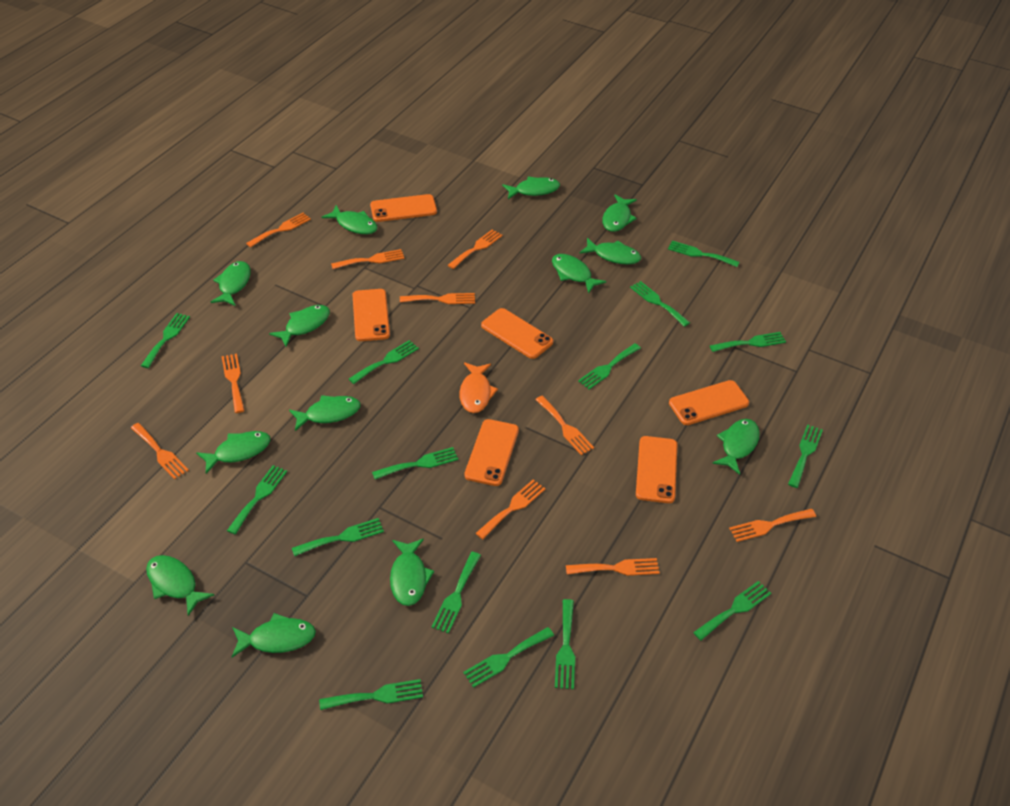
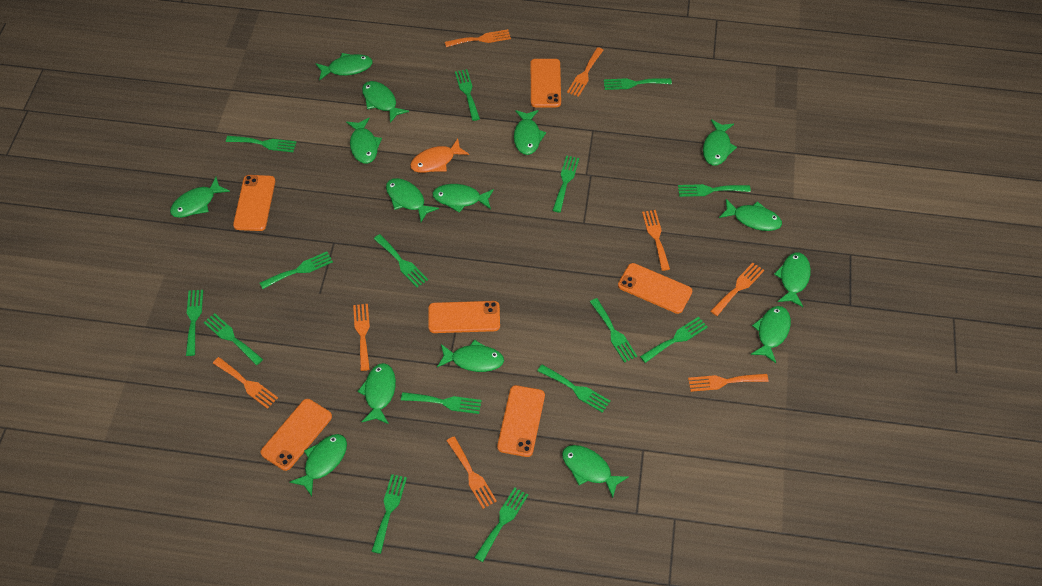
green fish: 13 -> 15
orange fork: 10 -> 8

